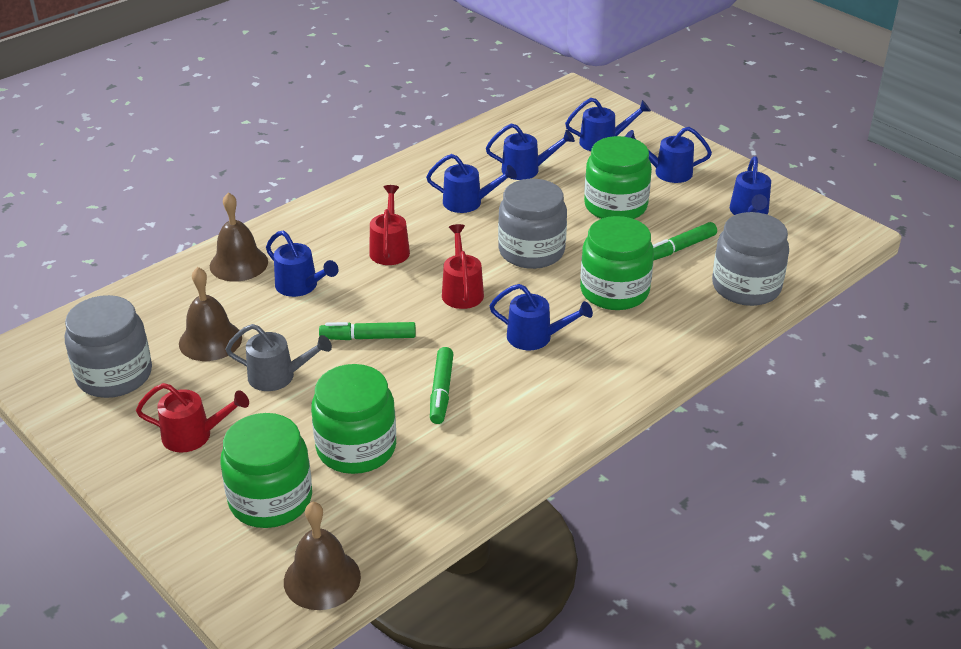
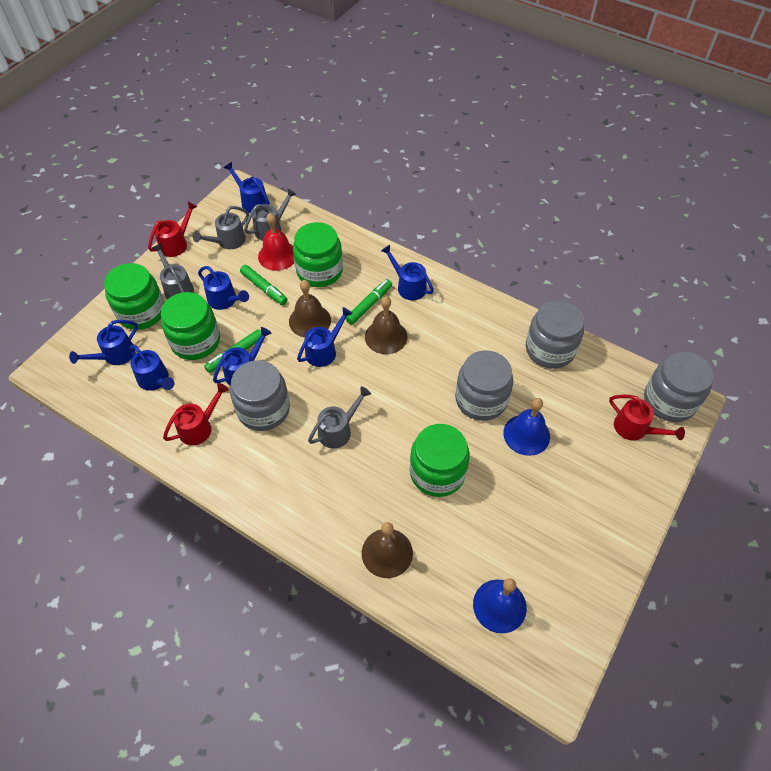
blue bell: 0 -> 2
grey jar: 3 -> 4
grey watering can: 1 -> 4
red bell: 0 -> 1

